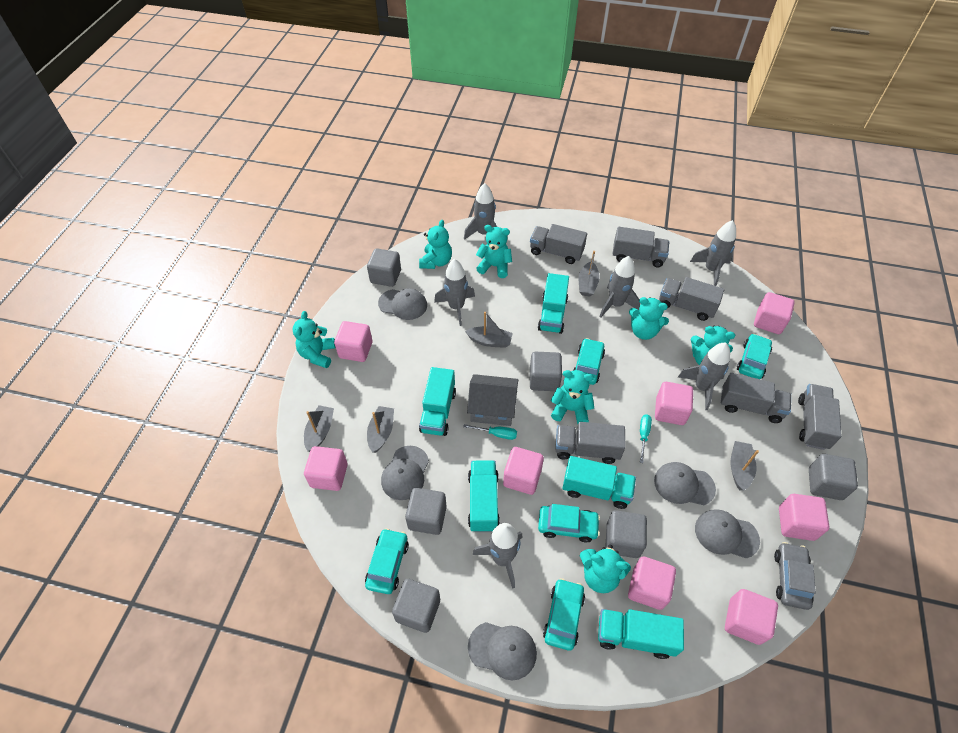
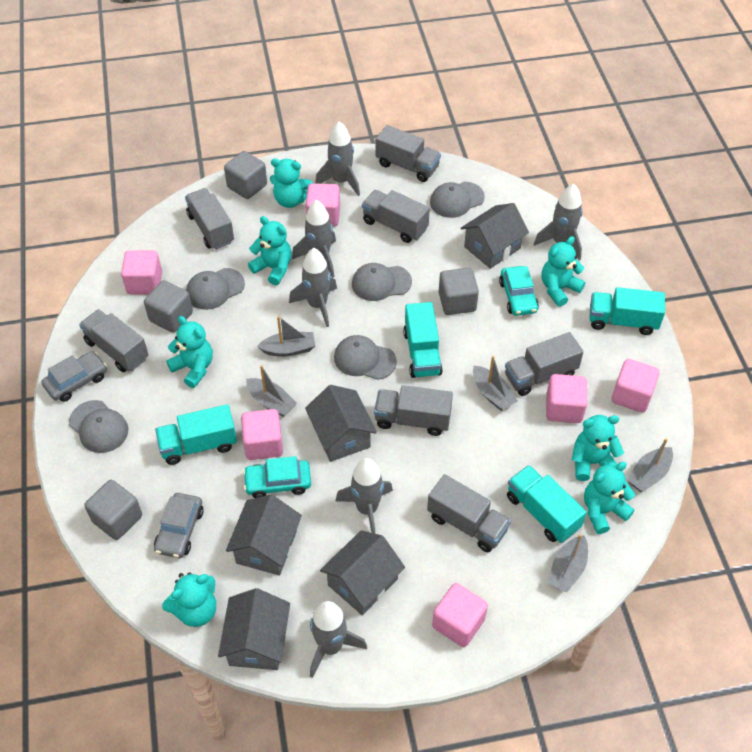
grey car: 1 -> 2
grey cube: 6 -> 4
grey house: 1 -> 5
grey truck: 6 -> 7
pink cube: 8 -> 6
turquoise car: 5 -> 2
turquoise screwdriver: 2 -> 0
turquoise truck: 5 -> 4

